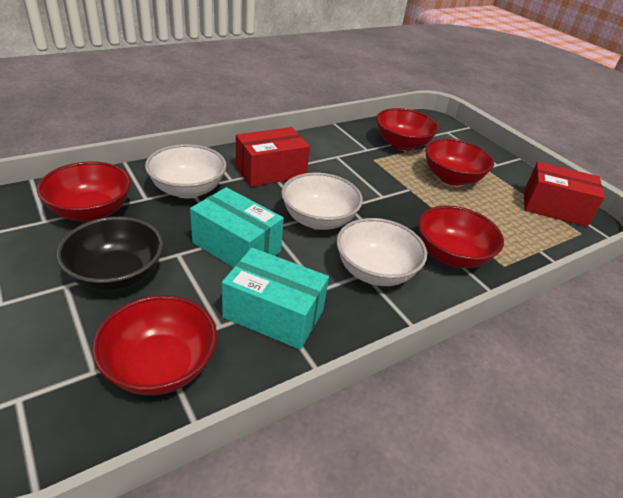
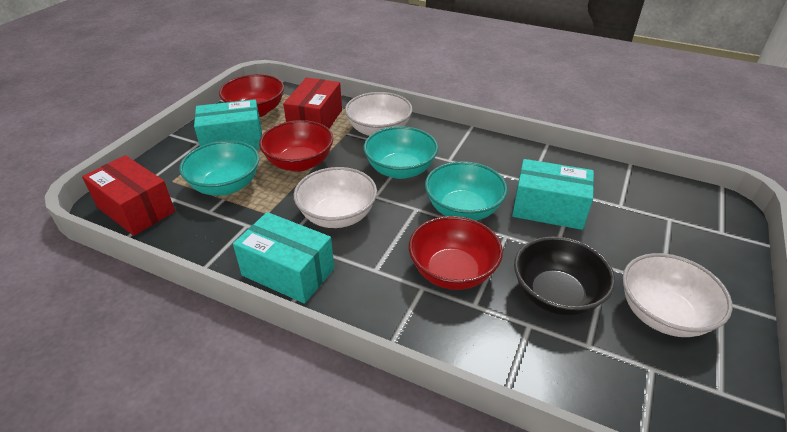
red bowl: 5 -> 3
turquoise bowl: 0 -> 3
turquoise box: 2 -> 3

